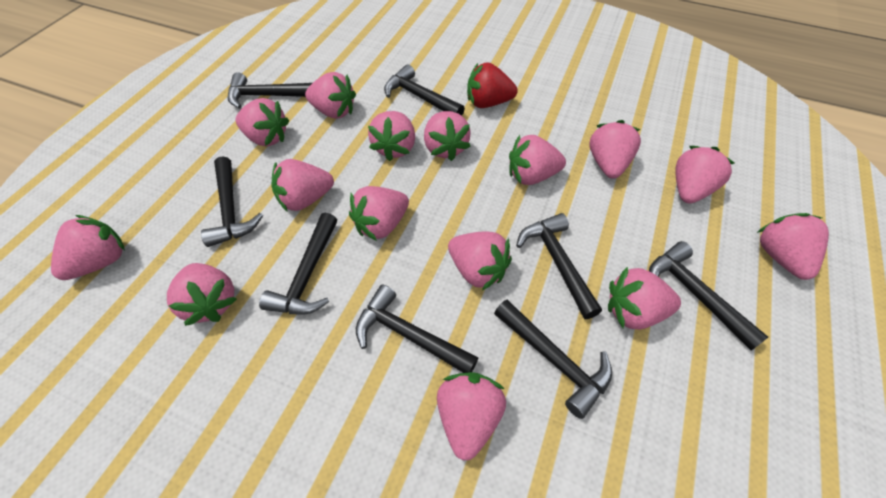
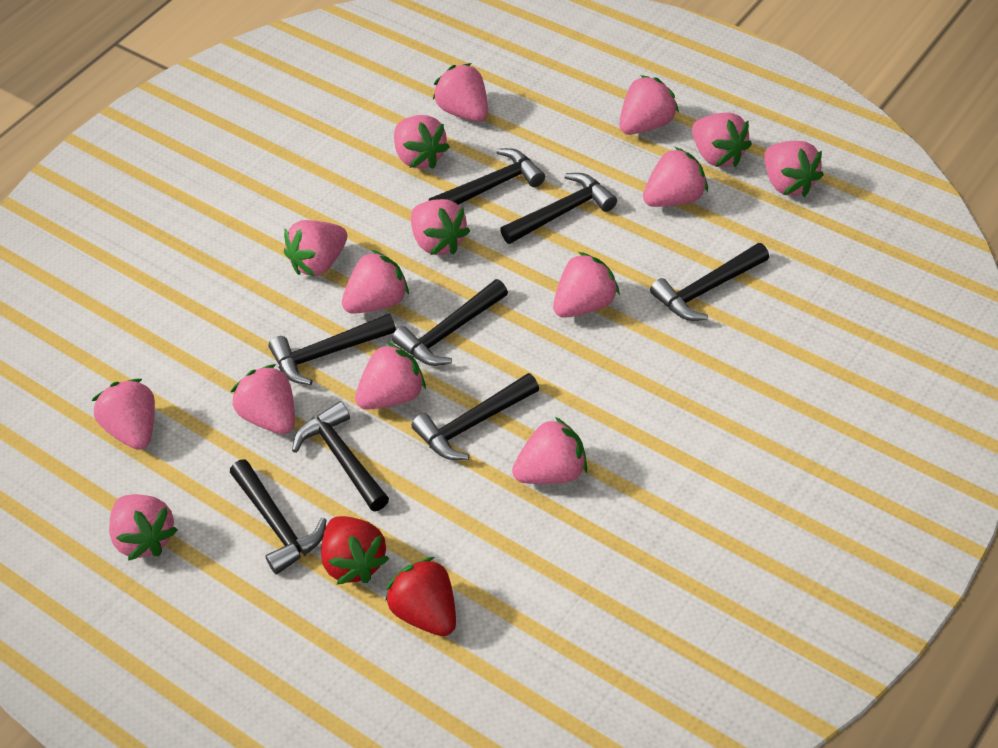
red strawberry: 1 -> 2

